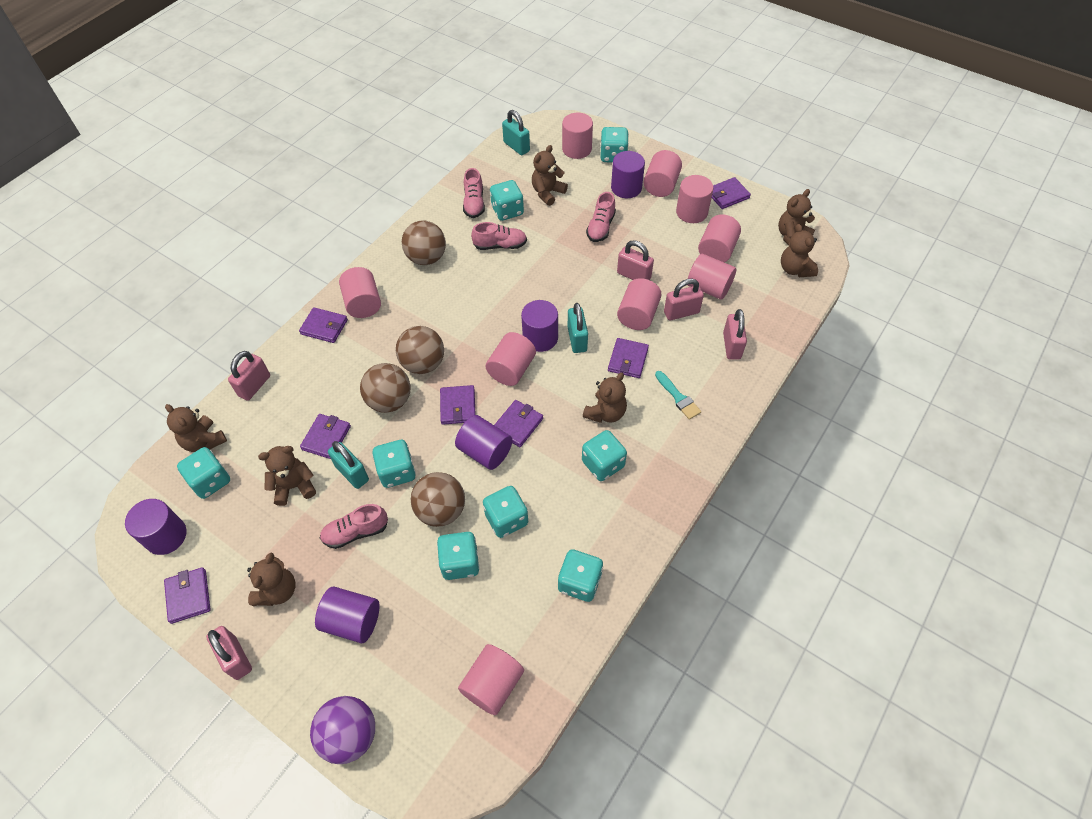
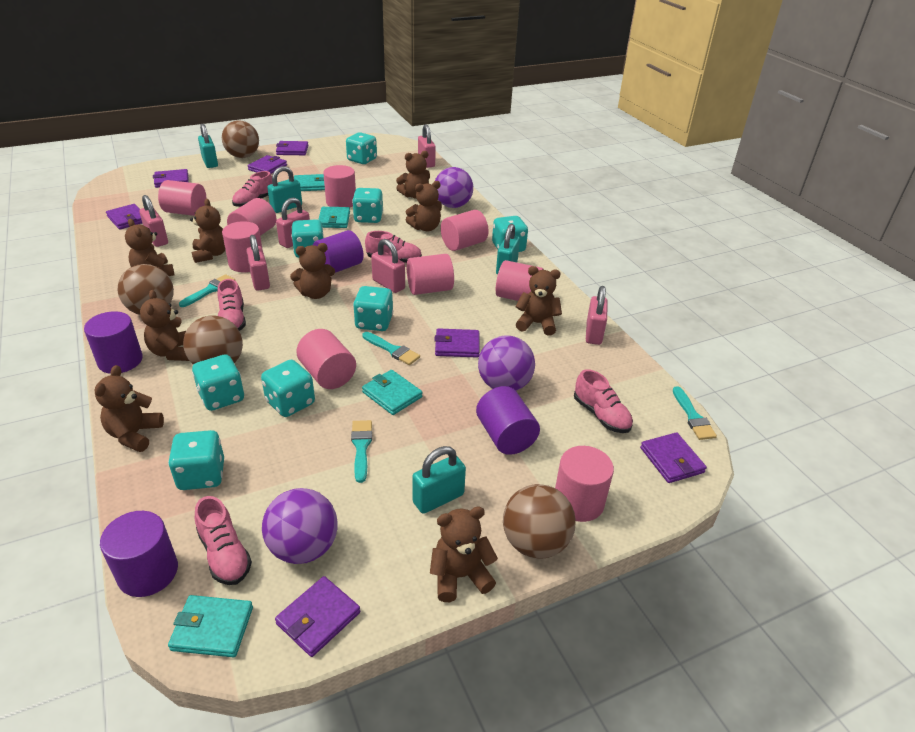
brown teddy bear: 7 -> 9
pink padlock: 5 -> 6
pink shoe: 4 -> 5
purple ball: 1 -> 3
purple cylinder: 5 -> 4
turquoise brush: 1 -> 4
turquoise padlock: 3 -> 4
turquoise wallet: 0 -> 4

